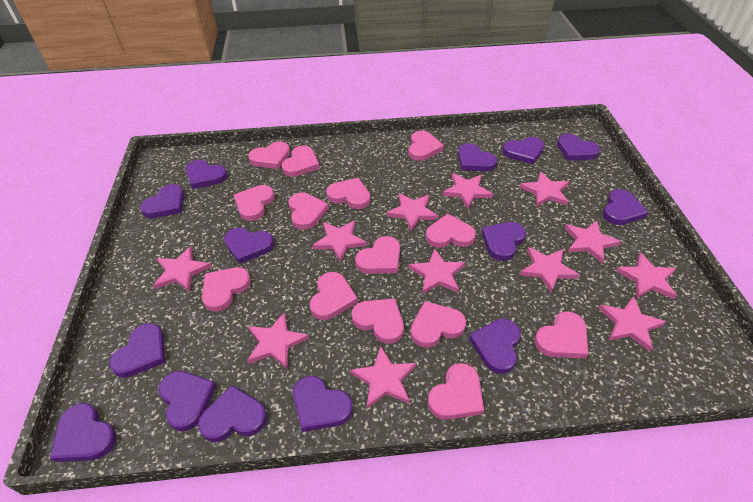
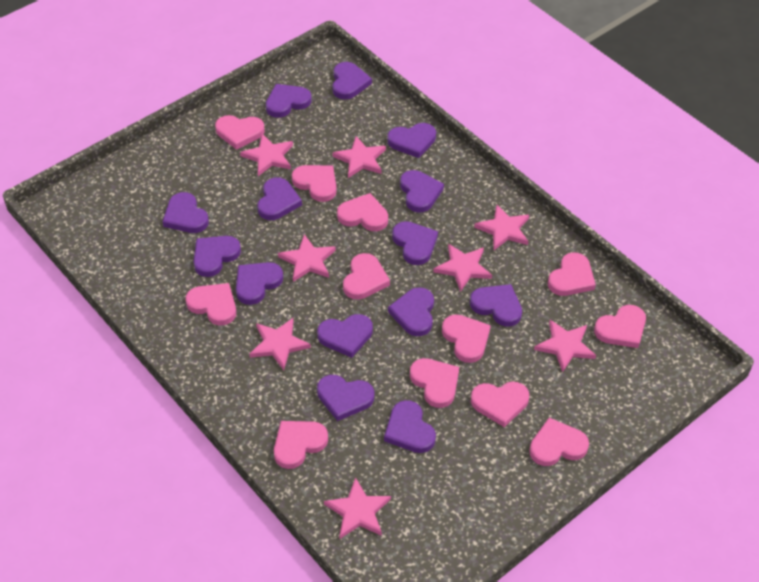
pink heart: 14 -> 12
pink star: 12 -> 8

